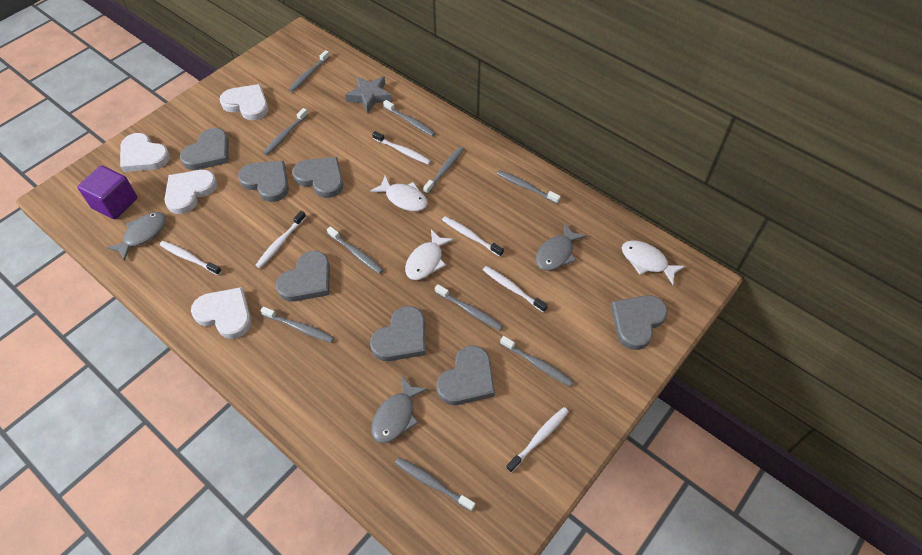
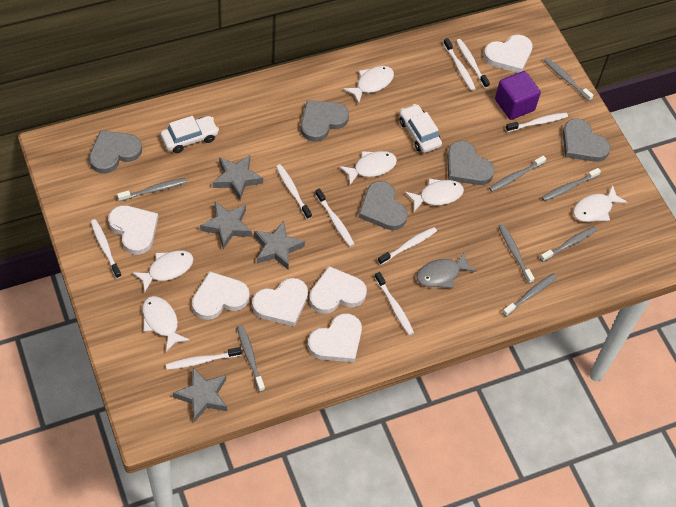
grey fish: 3 -> 1
grey heart: 7 -> 5
grey star: 1 -> 4
grey toothbrush: 10 -> 8
white car: 0 -> 2
white fish: 3 -> 6
white heart: 4 -> 6
white toothbrush: 6 -> 9

